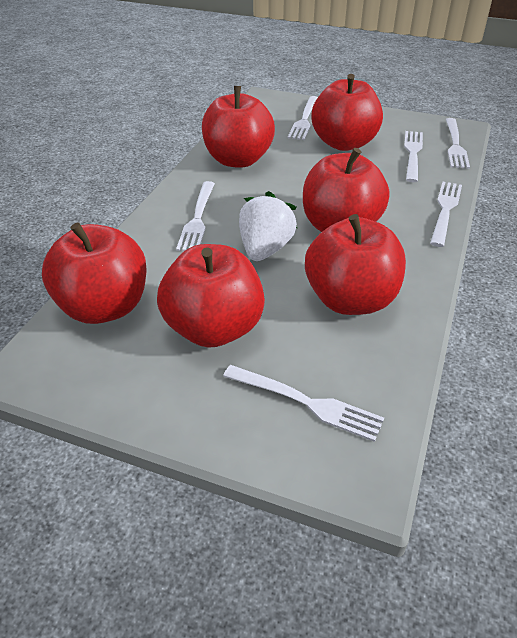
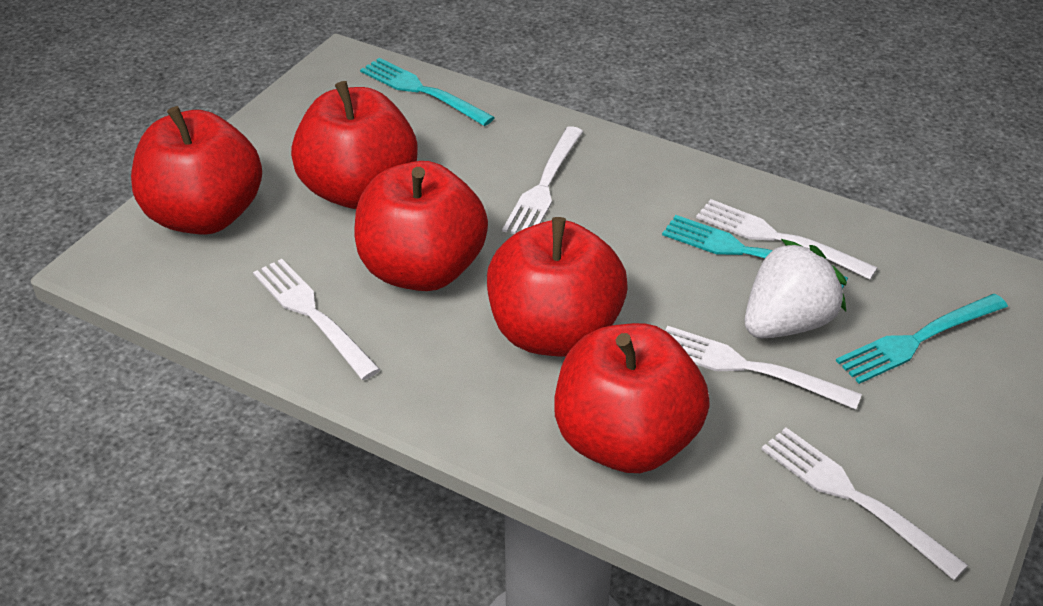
red apple: 6 -> 5
turquoise fork: 0 -> 3
white fork: 6 -> 5

